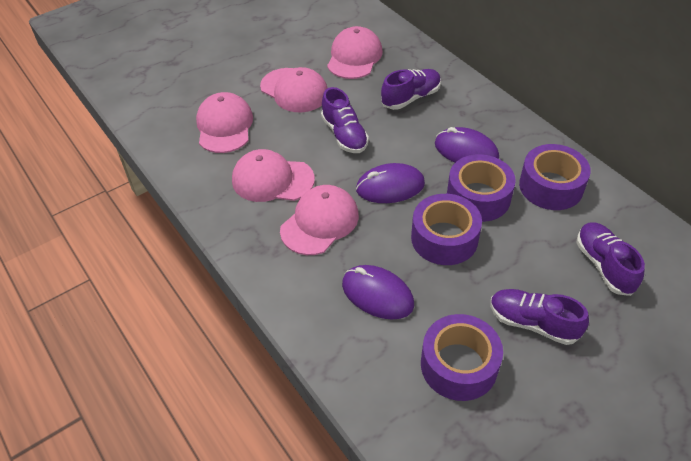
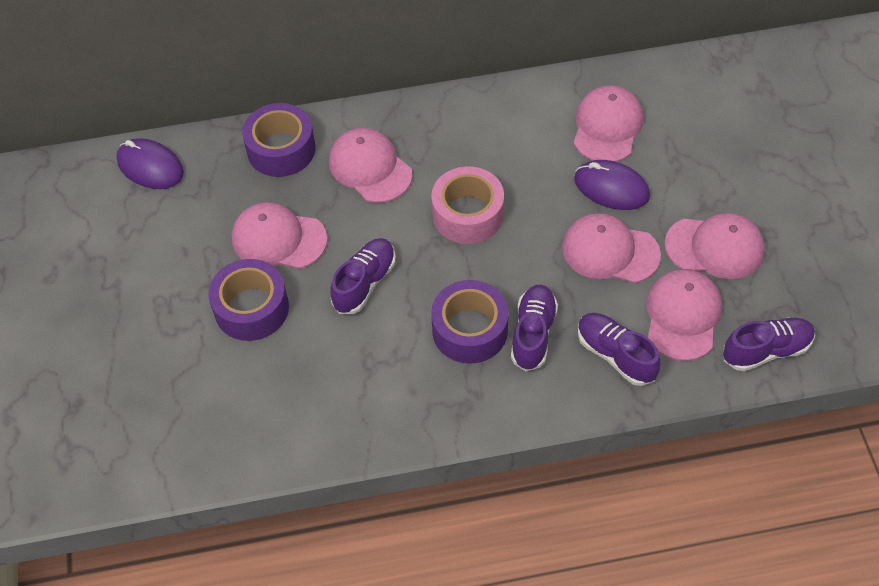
pink cap: 5 -> 6
pink tape: 0 -> 1
purple mouse: 3 -> 2
purple tape: 4 -> 3

